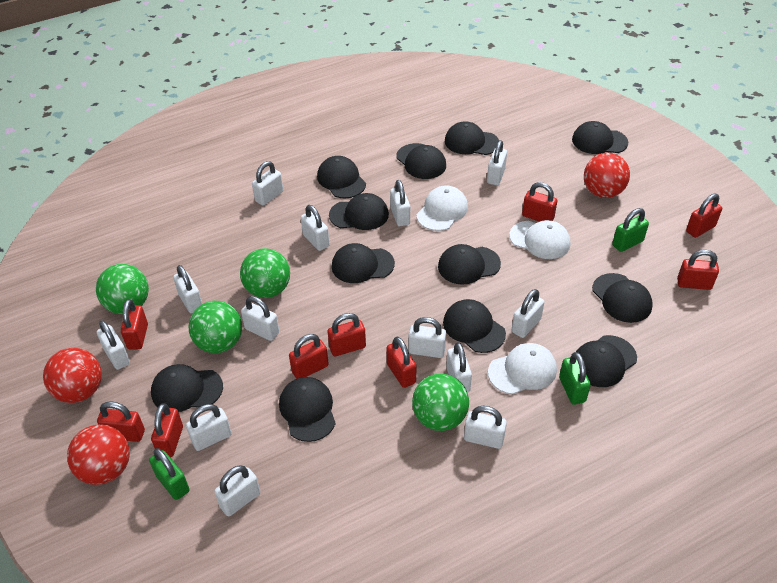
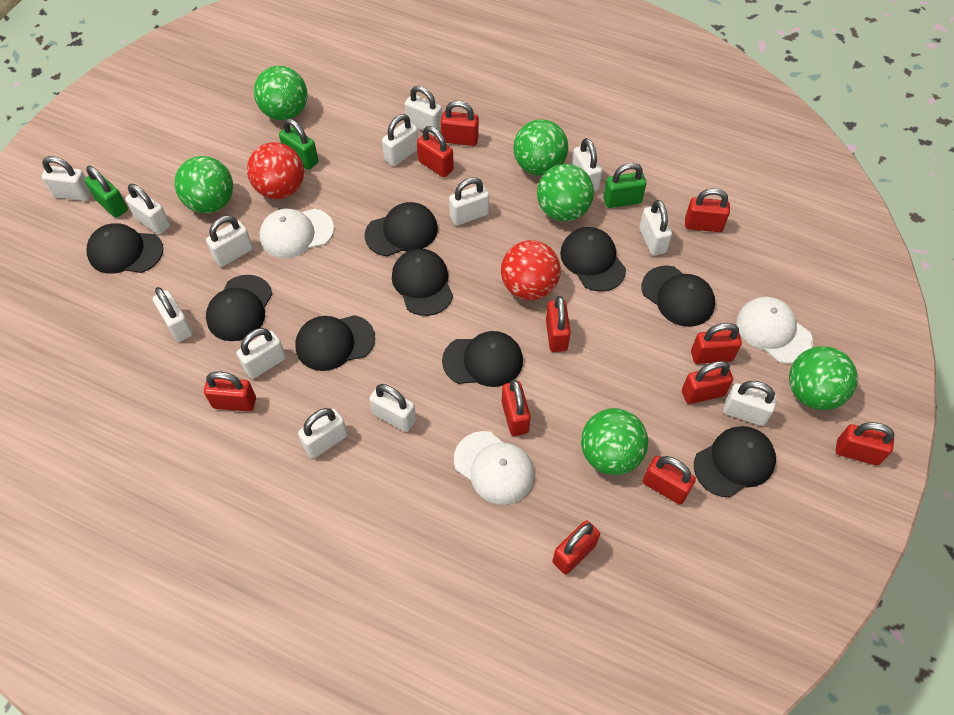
black cap: 12 -> 9
green ball: 4 -> 6
red ball: 3 -> 2
red padlock: 9 -> 11

